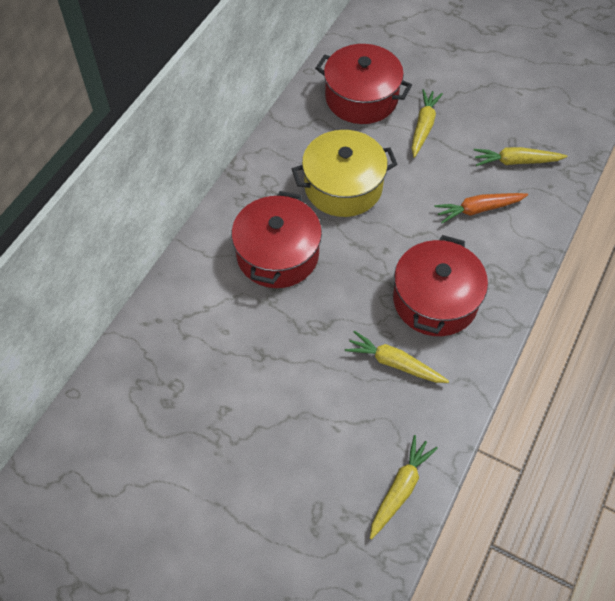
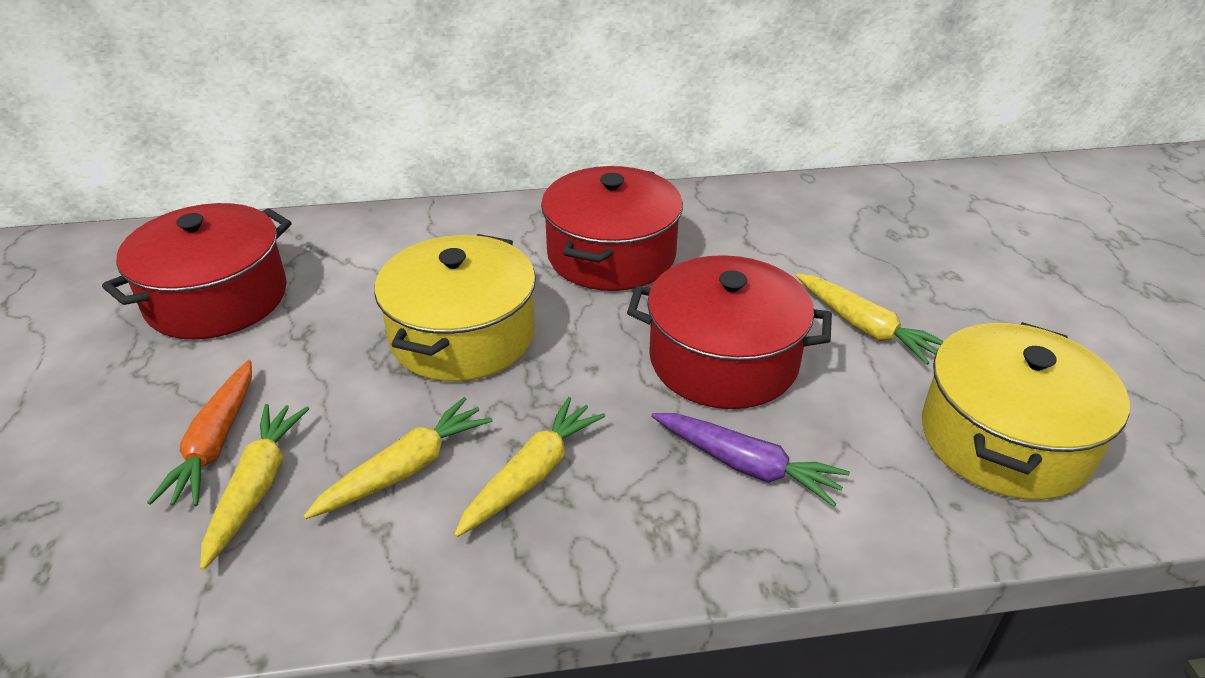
purple carrot: 0 -> 1
yellow pot: 1 -> 2

